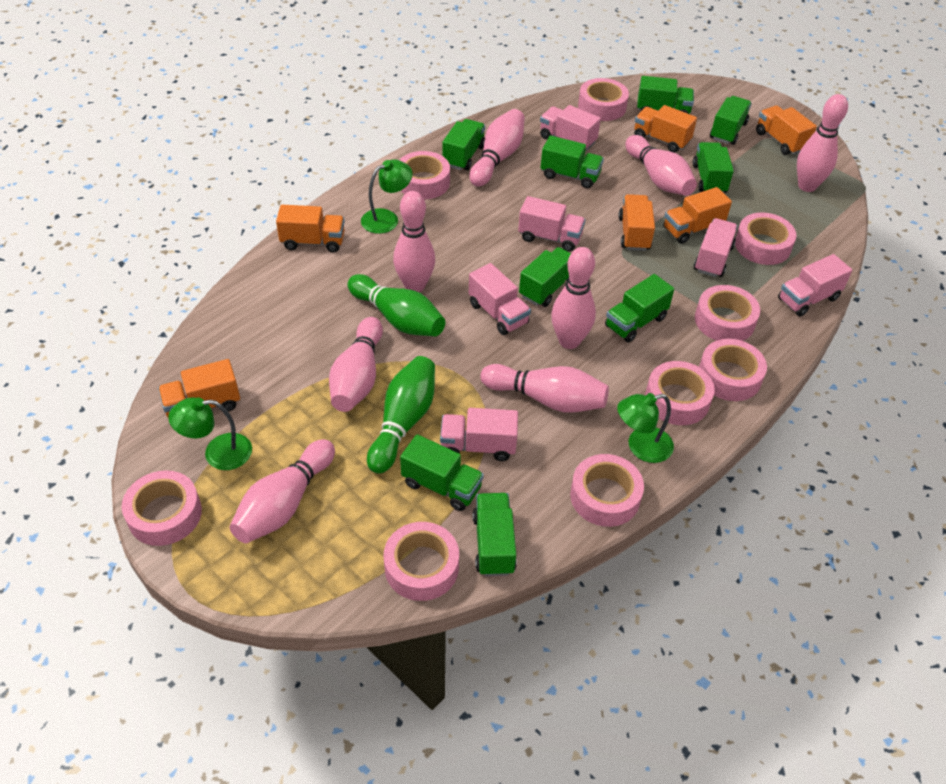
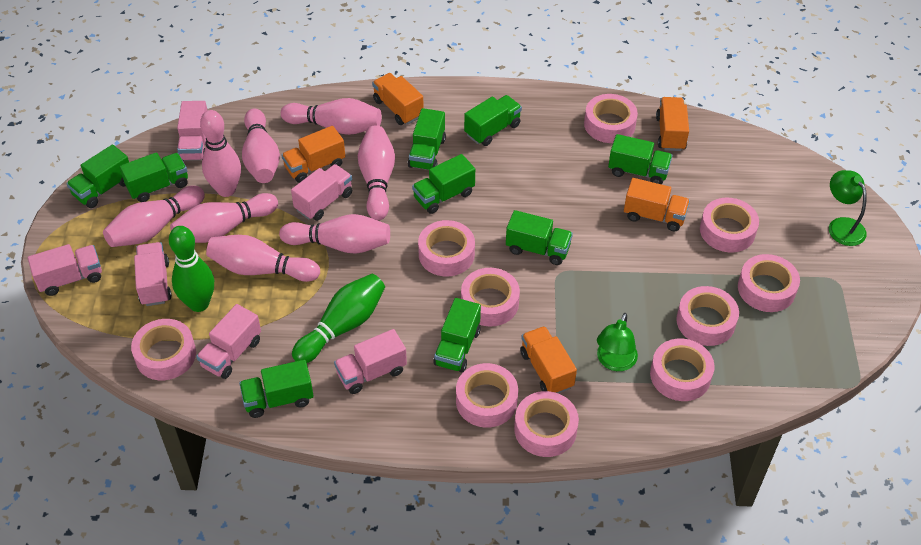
green lamp: 3 -> 2
orange truck: 6 -> 5
pink tape: 9 -> 10

